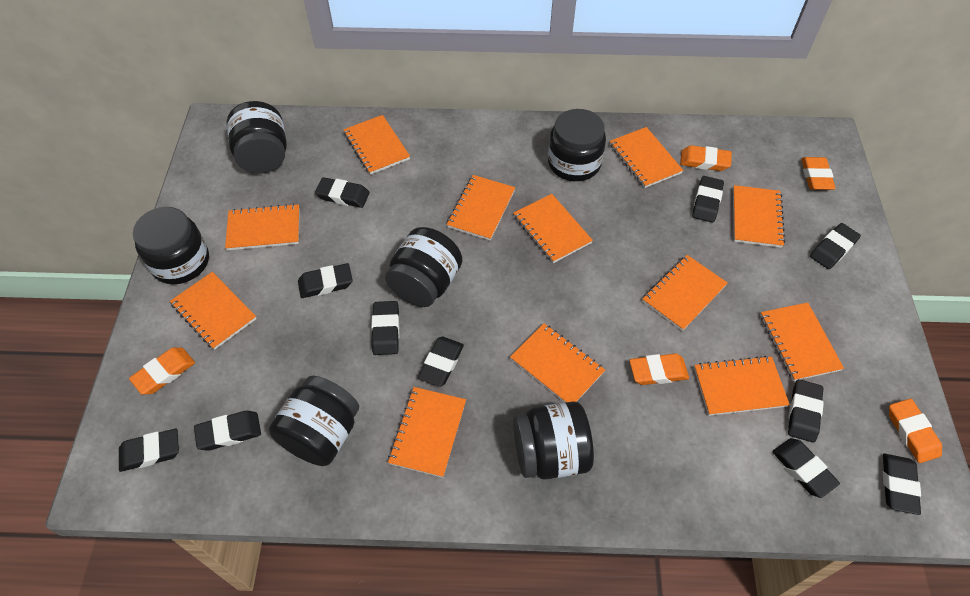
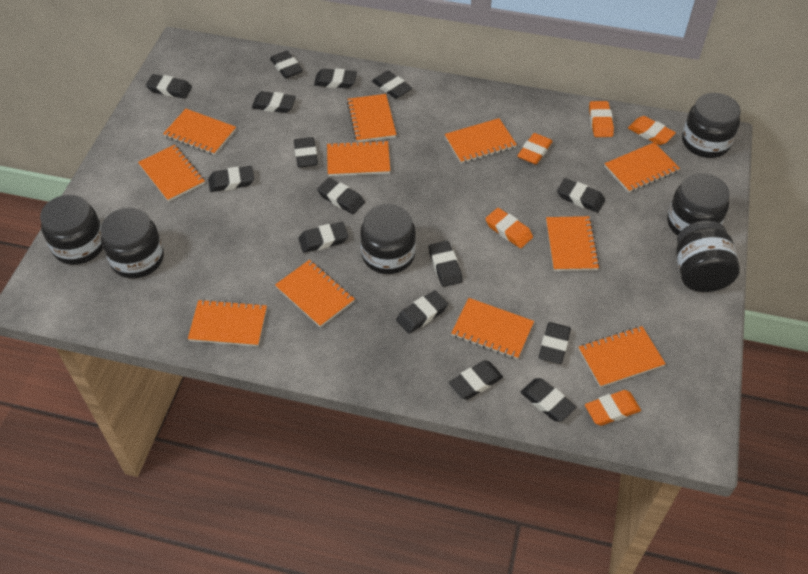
black eraser: 11 -> 15
orange notebook: 12 -> 11

